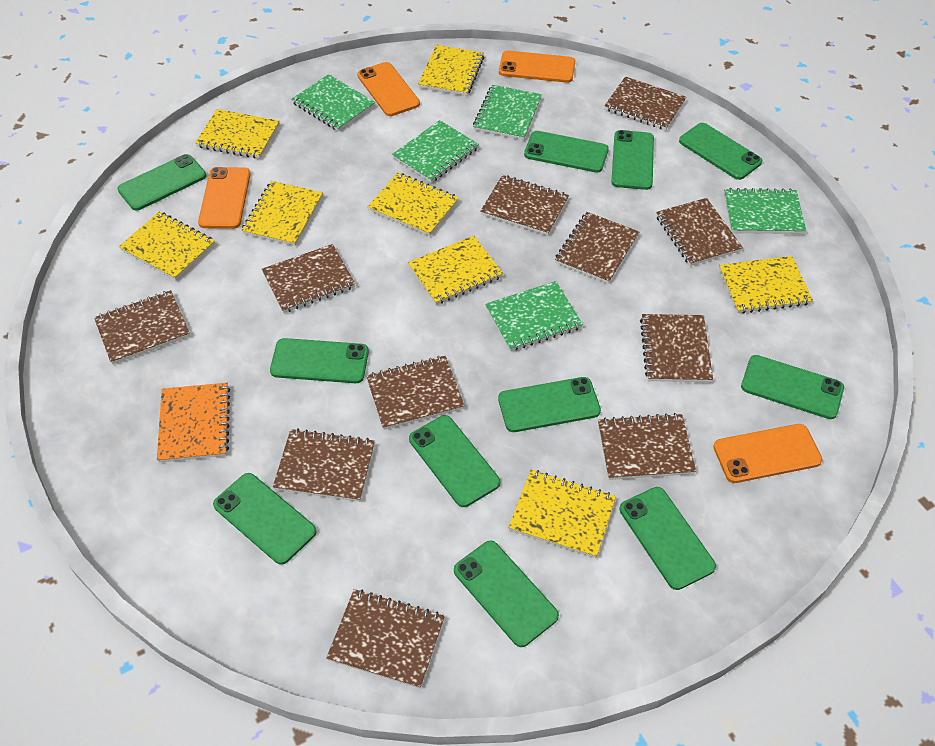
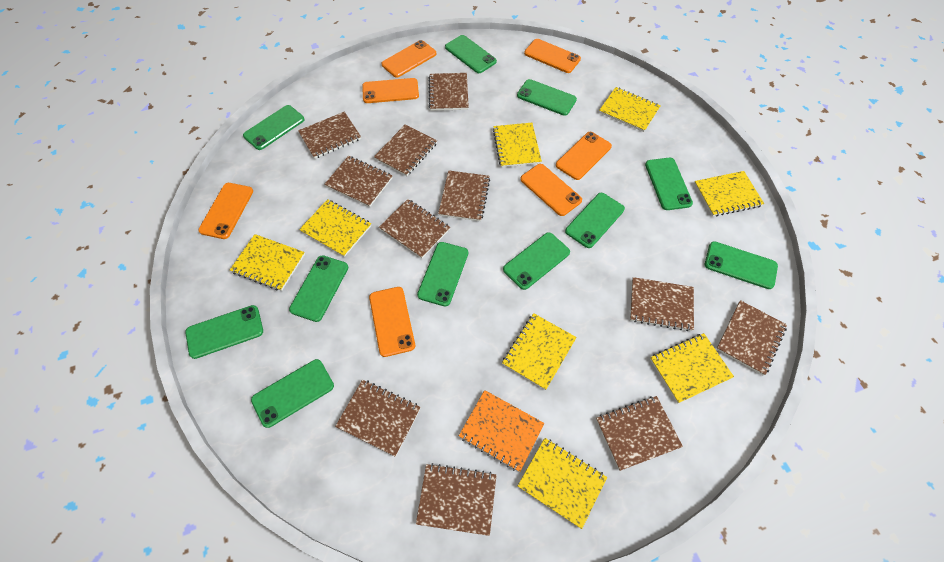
green notebook: 5 -> 0
orange phone: 4 -> 7

